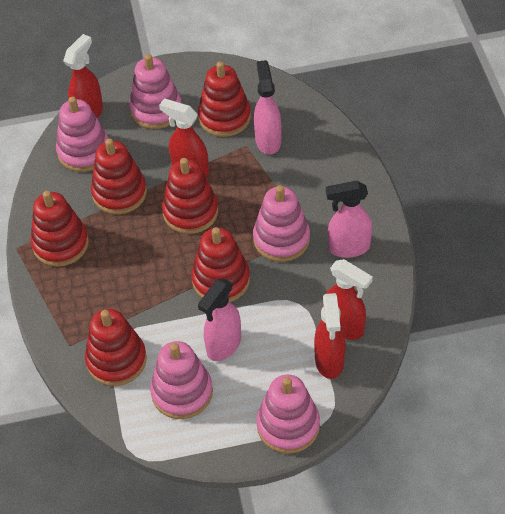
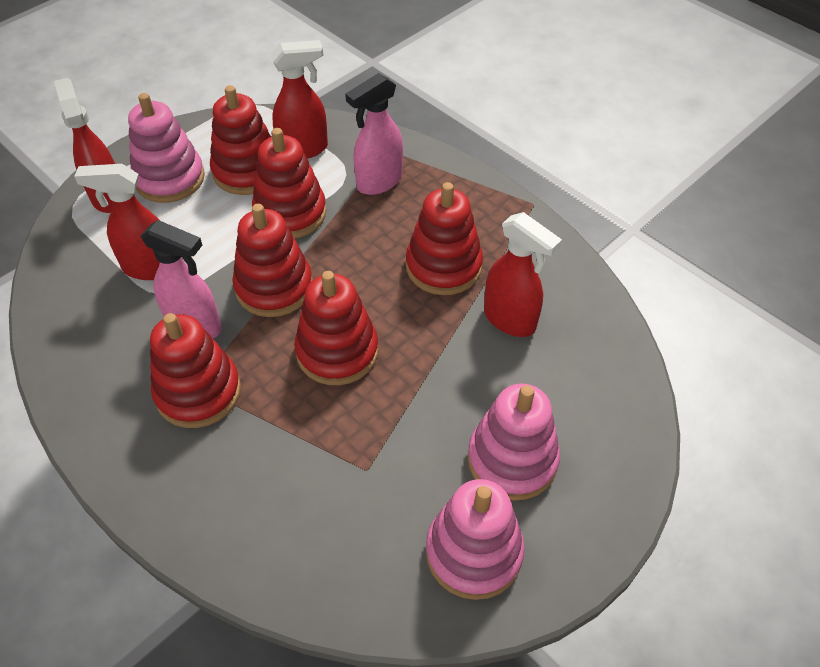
pink spray bottle: 3 -> 2
pink stacking toy: 5 -> 3

